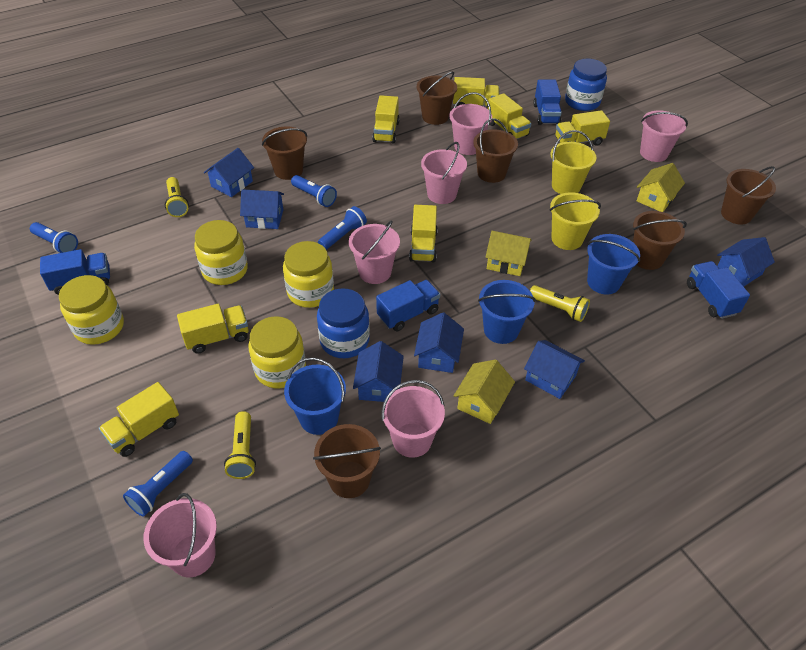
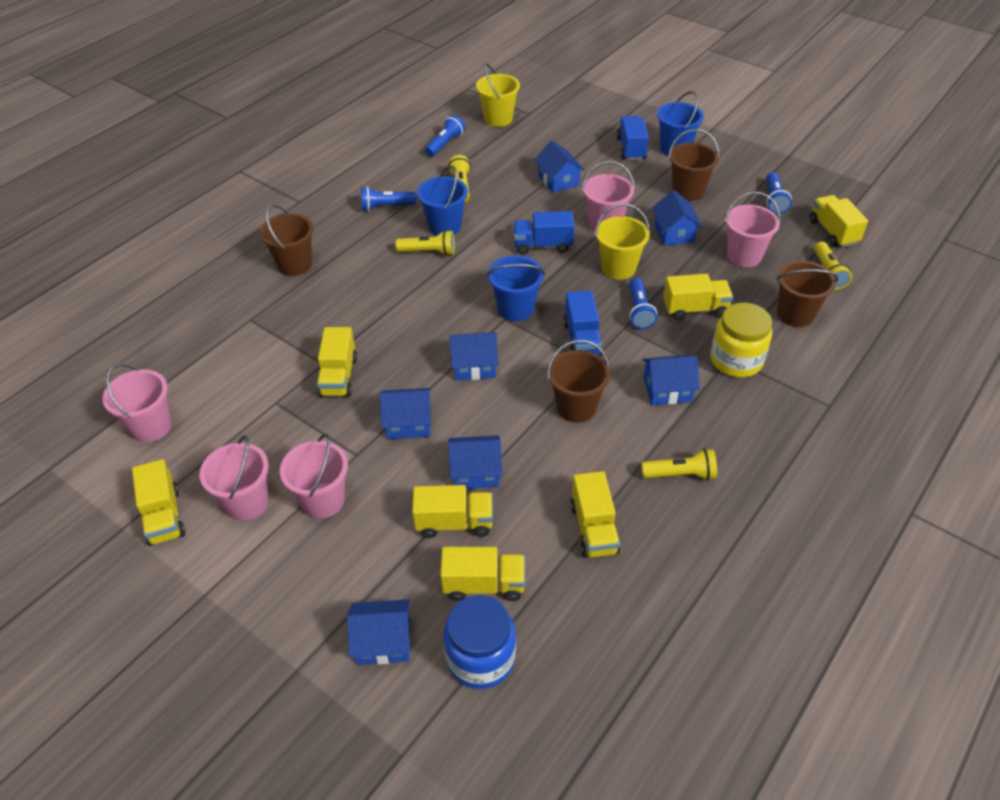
blue house: 6 -> 7
blue jar: 2 -> 1
blue truck: 4 -> 3
brown bucket: 6 -> 4
pink bucket: 6 -> 5
yellow flashlight: 3 -> 4
yellow house: 3 -> 0
yellow jar: 4 -> 1

